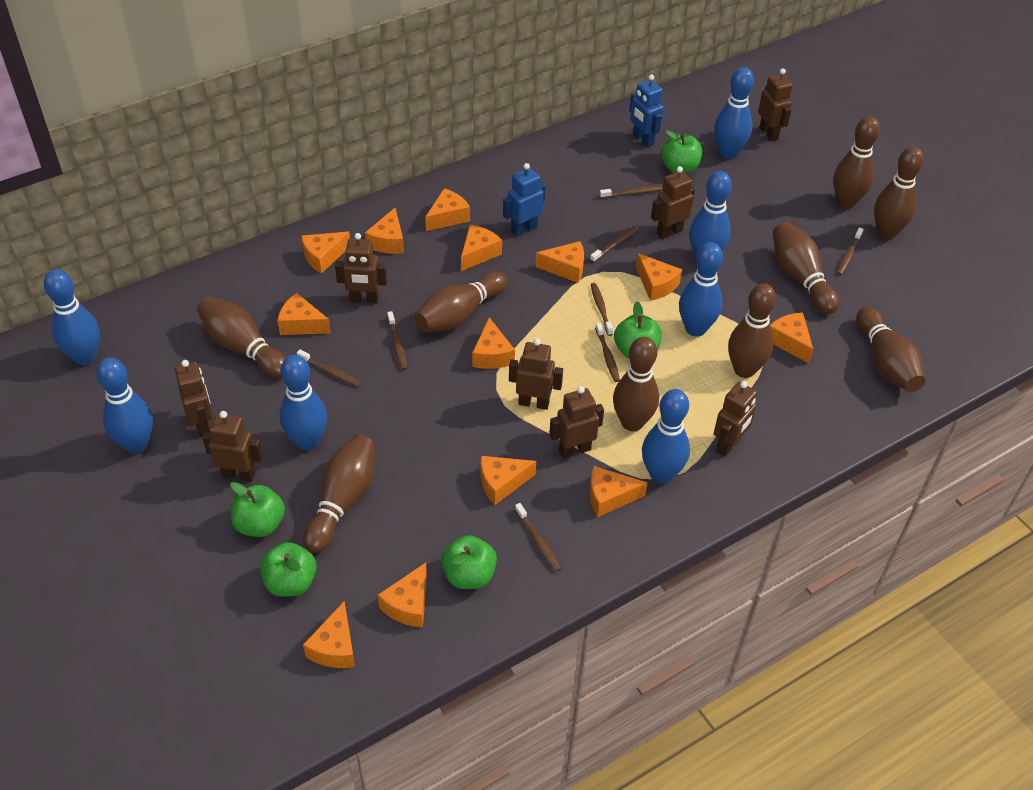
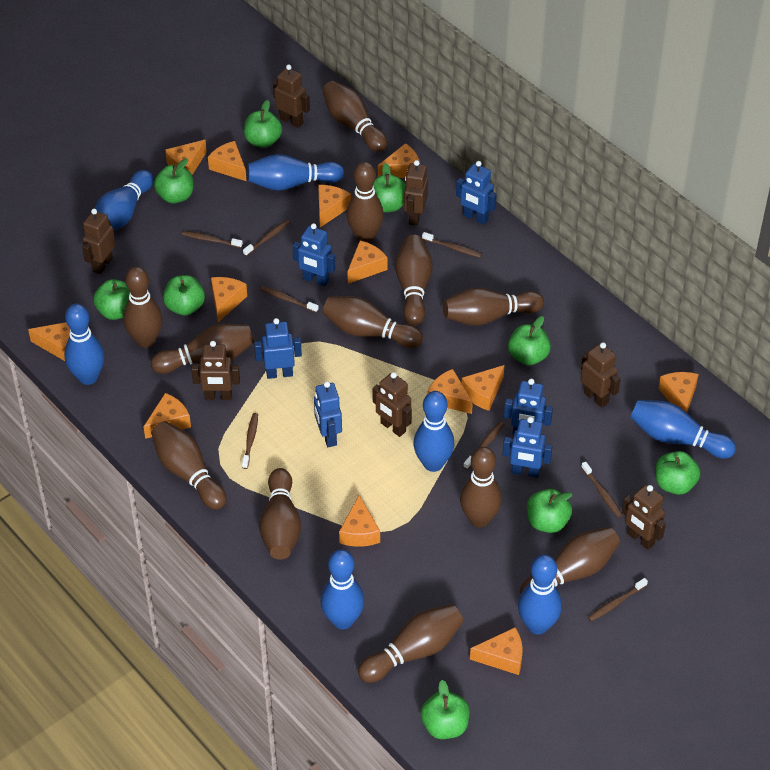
blue robot: 2 -> 6
brown bowling pin: 9 -> 12
brown robot: 8 -> 7
green apple: 5 -> 9

